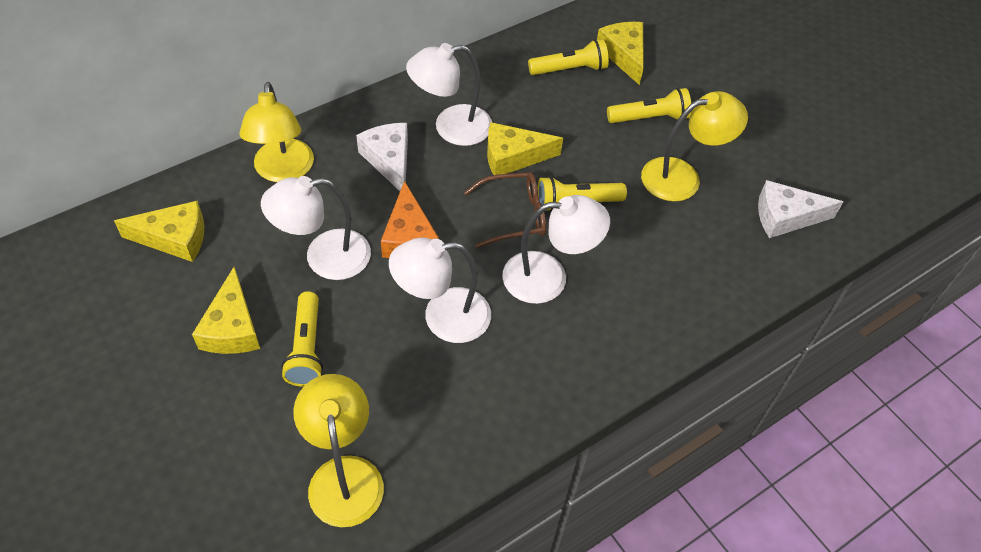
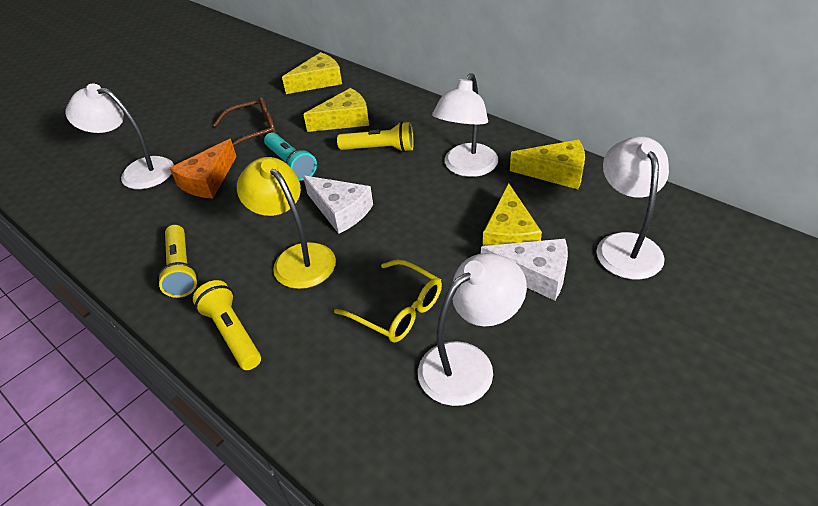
turquoise flashlight: 0 -> 1
yellow flashlight: 4 -> 3
yellow glasses: 0 -> 1
yellow lamp: 3 -> 1

